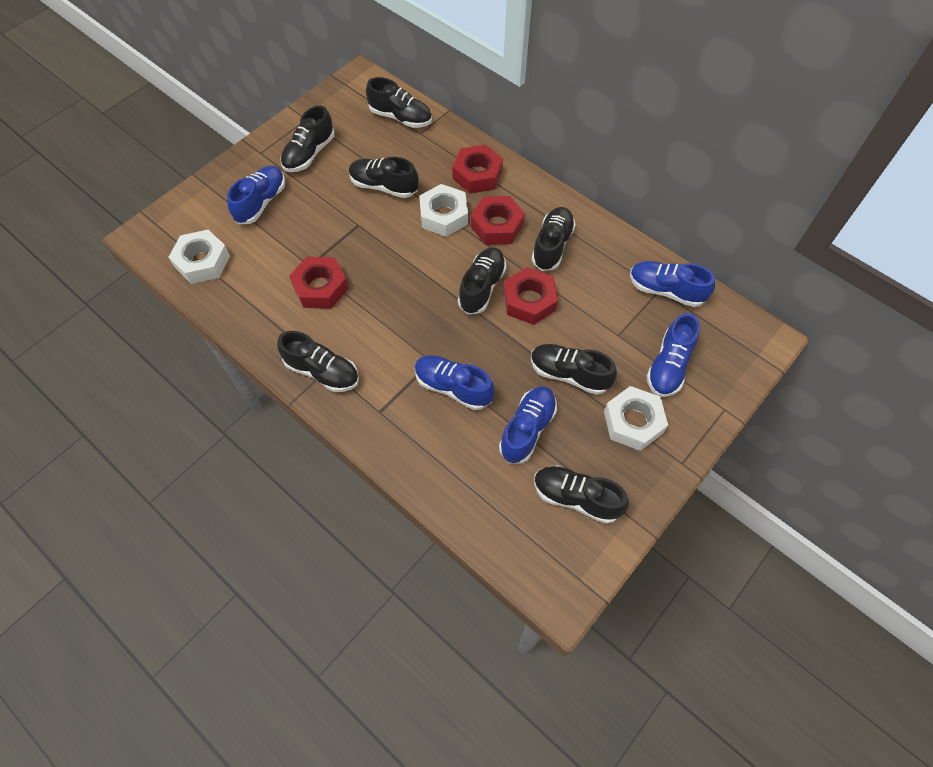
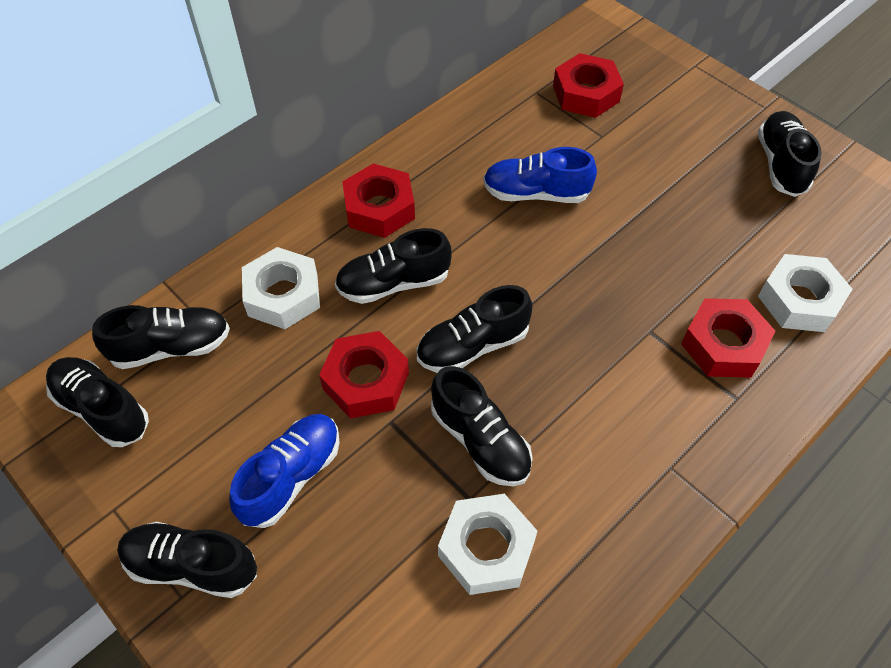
black shoe: 8 -> 7
blue shoe: 5 -> 2

